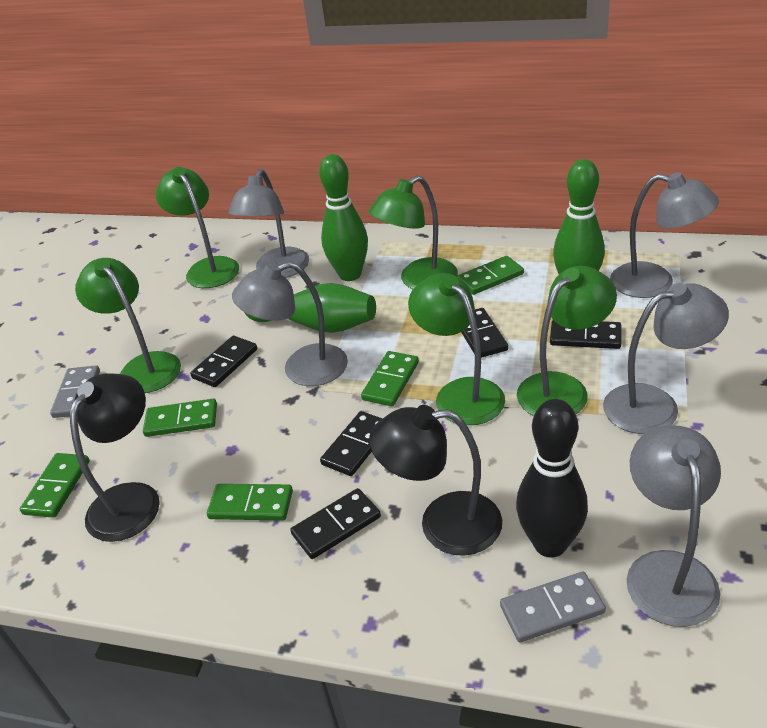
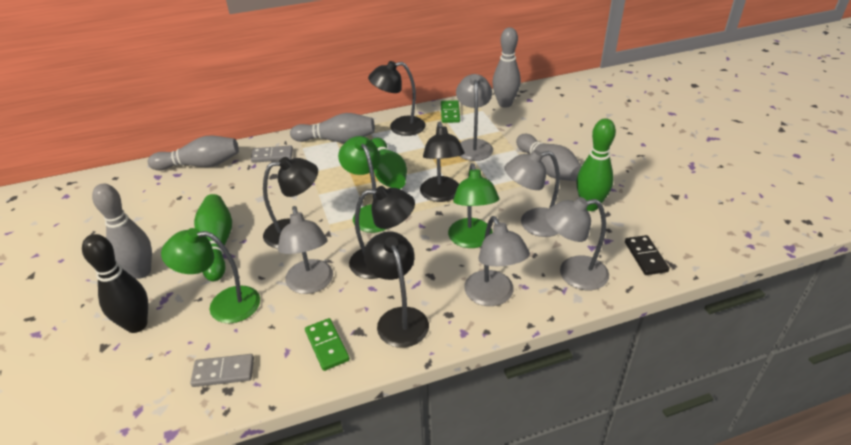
black domino: 5 -> 1
black lamp: 2 -> 5
green domino: 5 -> 2
green lamp: 5 -> 3
grey bowling pin: 0 -> 5

